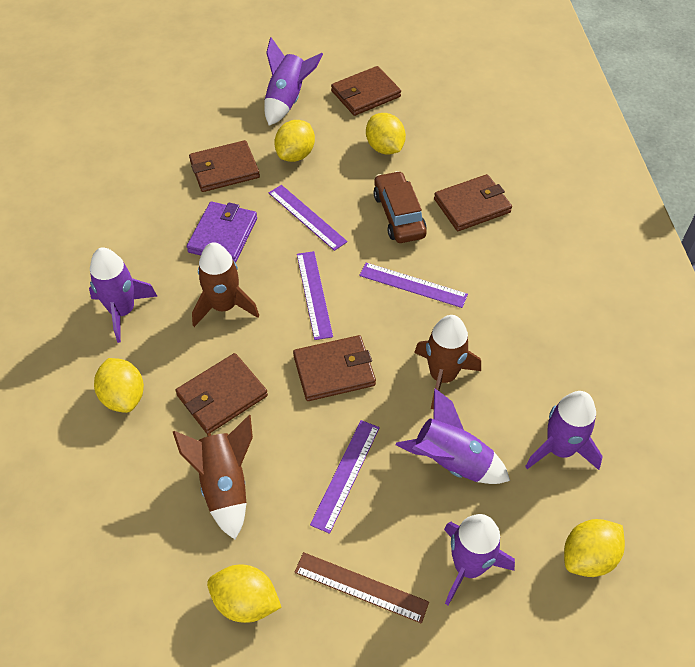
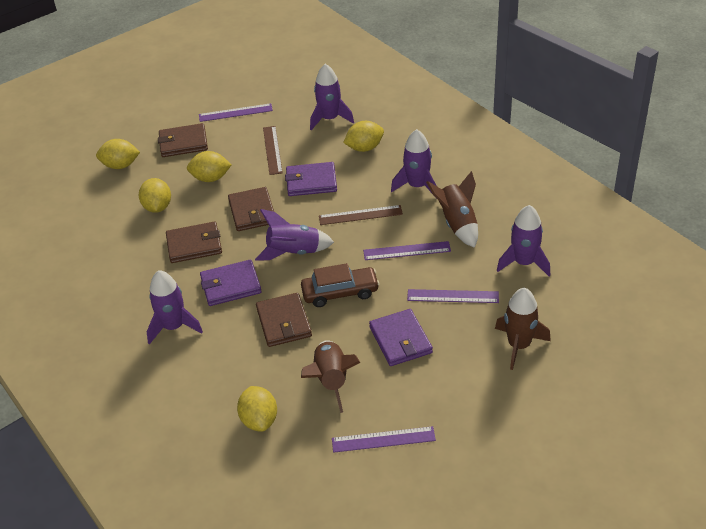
brown ruler: 1 -> 2
brown wallet: 5 -> 4
purple wallet: 1 -> 3

